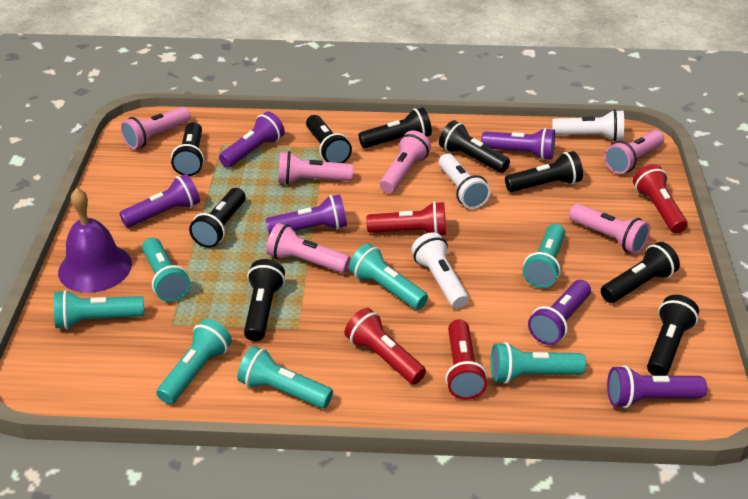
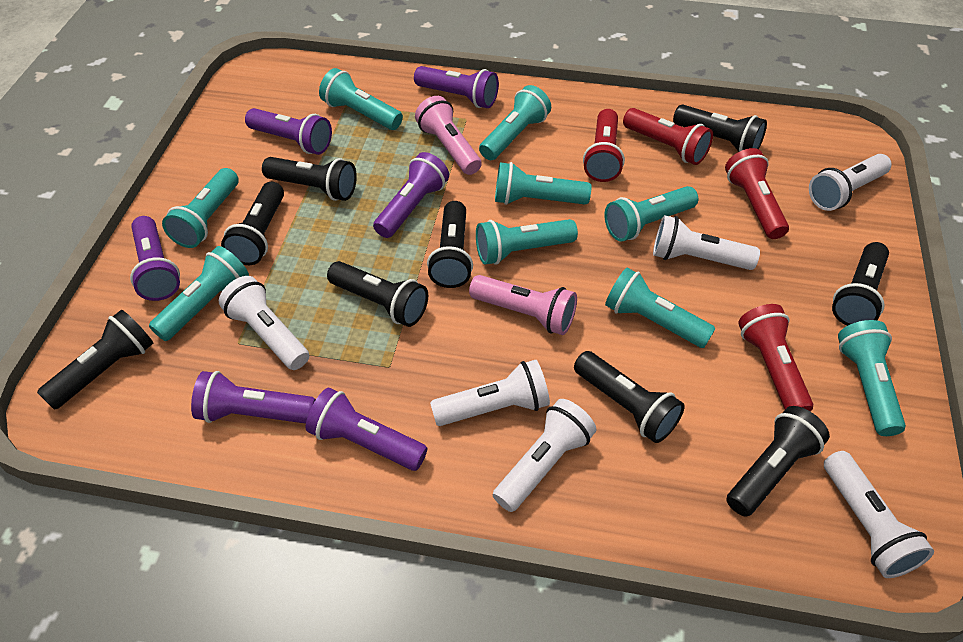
pink flashlight: 6 -> 2
purple bell: 1 -> 0
turquoise flashlight: 7 -> 9
white flashlight: 3 -> 6

